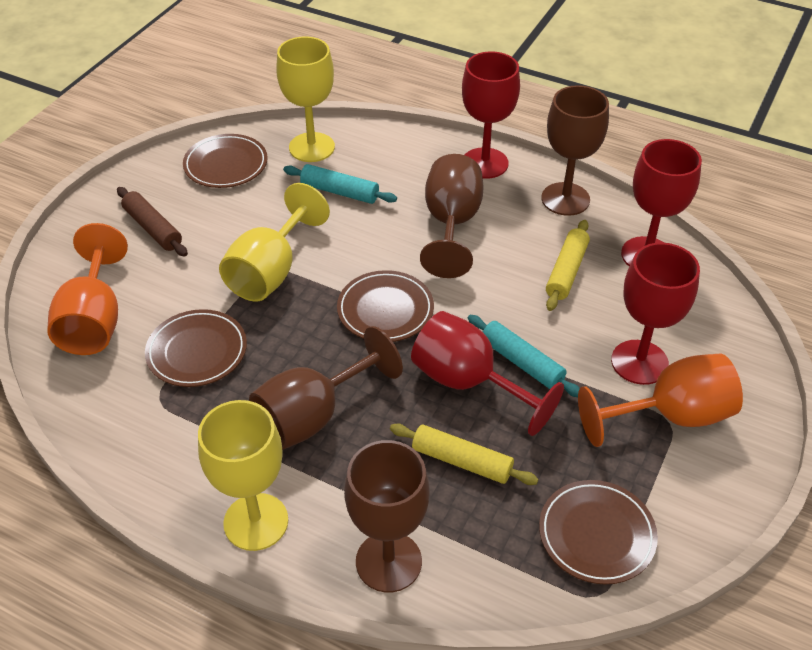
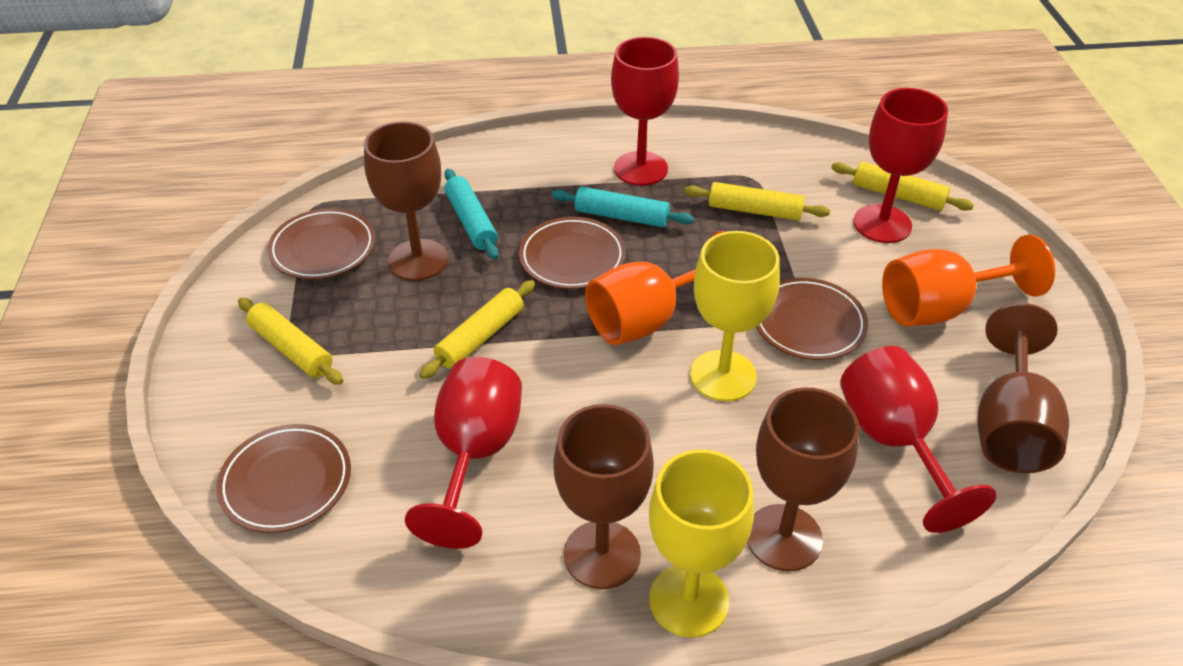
brown rolling pin: 1 -> 0
yellow goblet: 3 -> 2
yellow rolling pin: 2 -> 4

